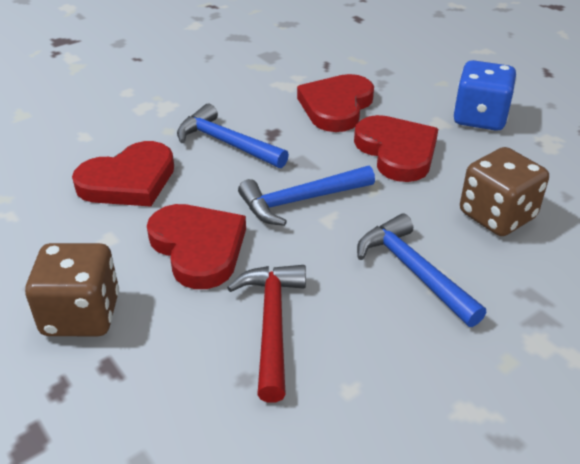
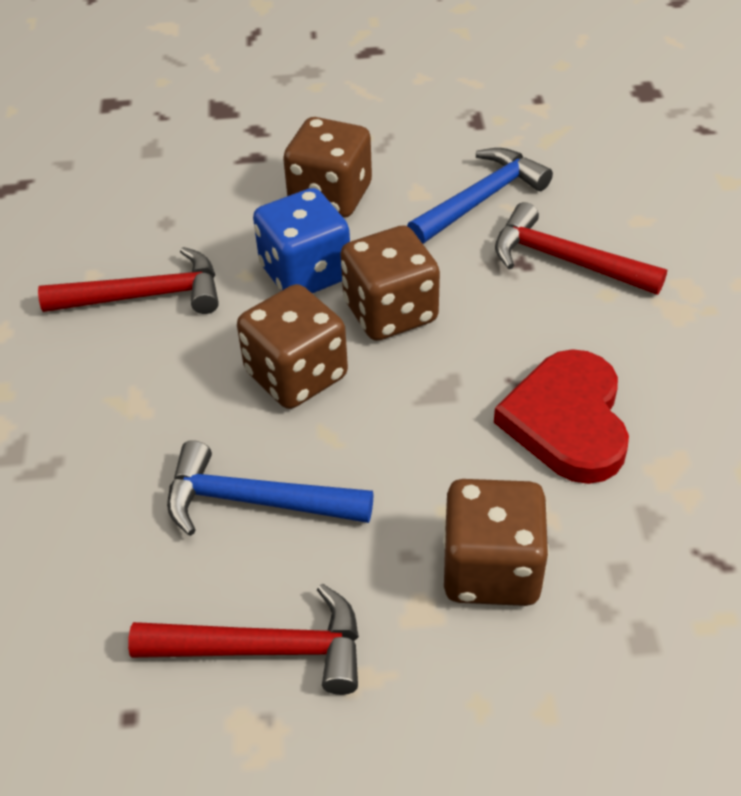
blue hammer: 3 -> 2
brown dice: 2 -> 4
red hammer: 1 -> 3
red heart: 4 -> 1

